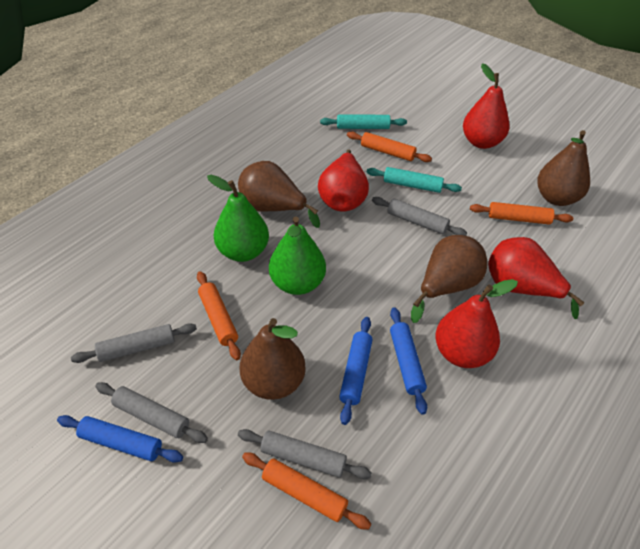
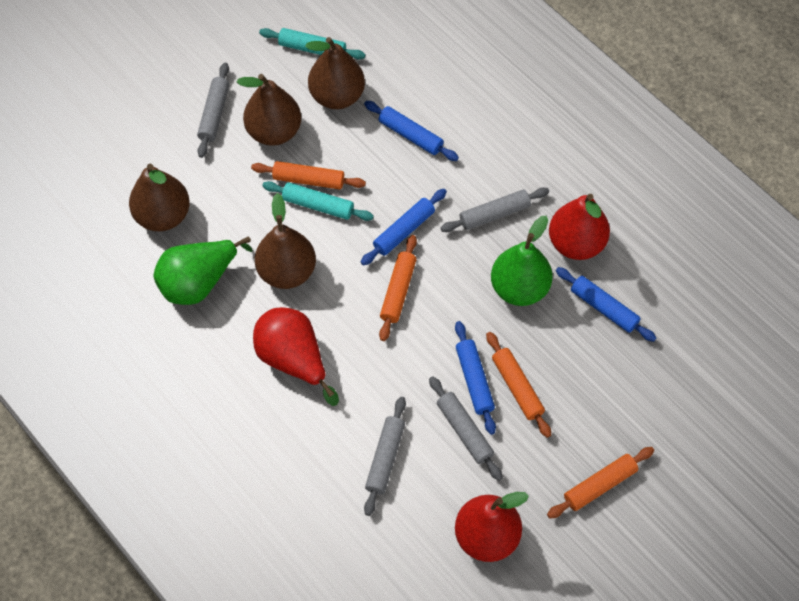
blue rolling pin: 3 -> 4
red pear: 4 -> 3

